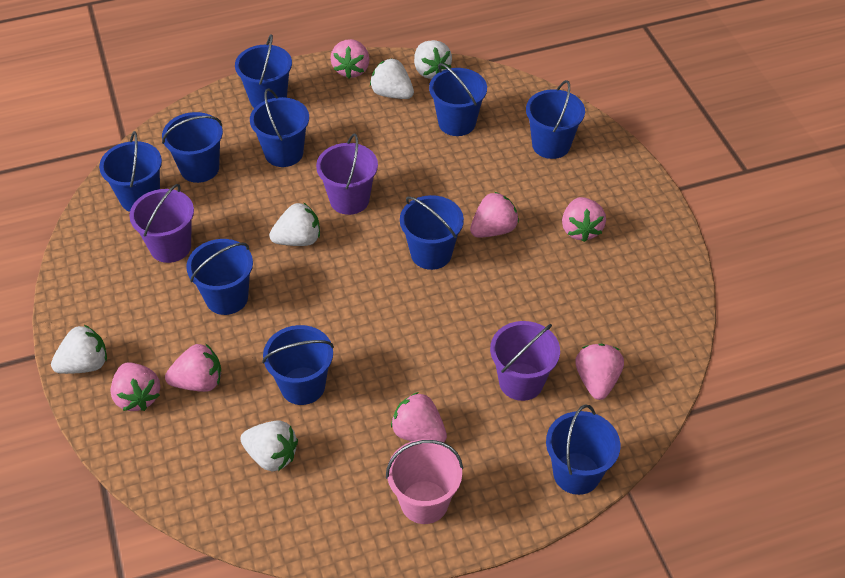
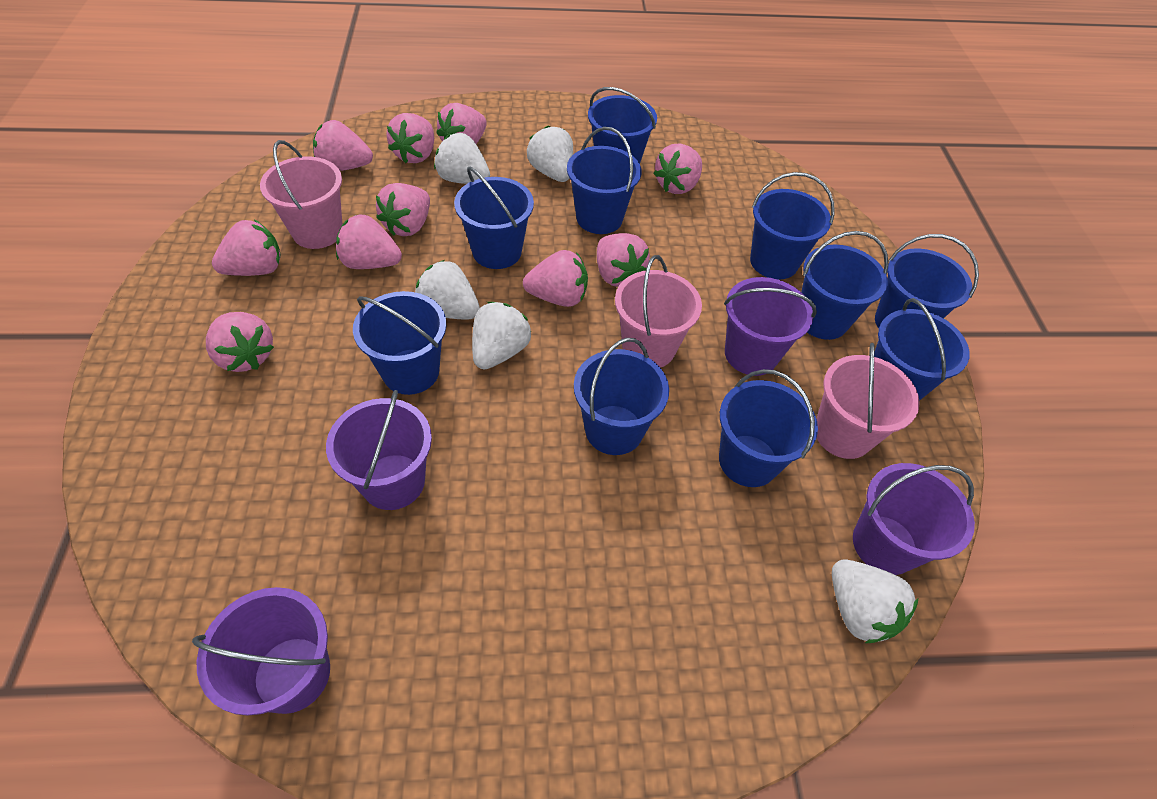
pink bucket: 1 -> 3
pink strawberry: 7 -> 10
purple bucket: 3 -> 4

